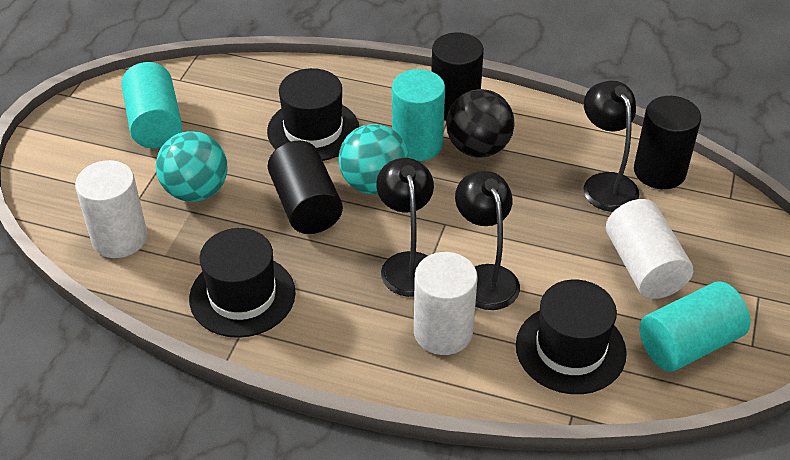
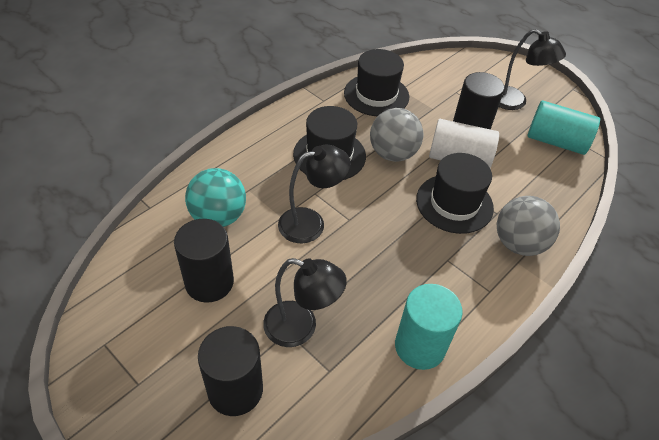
black ball: 1 -> 0
grey ball: 0 -> 2
turquoise ball: 2 -> 1
turquoise cylinder: 3 -> 2
white cylinder: 3 -> 1

